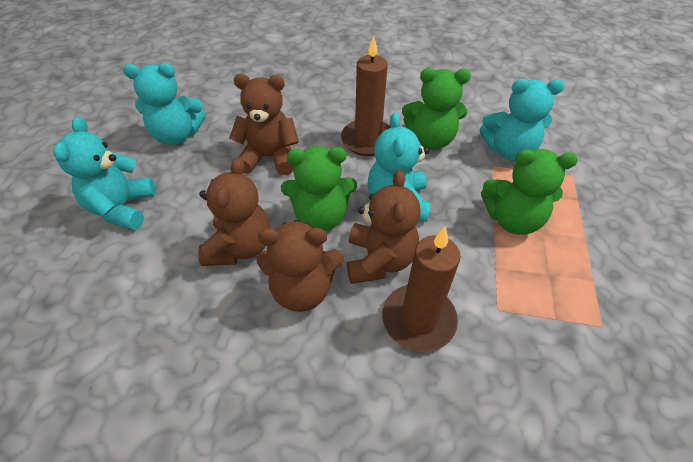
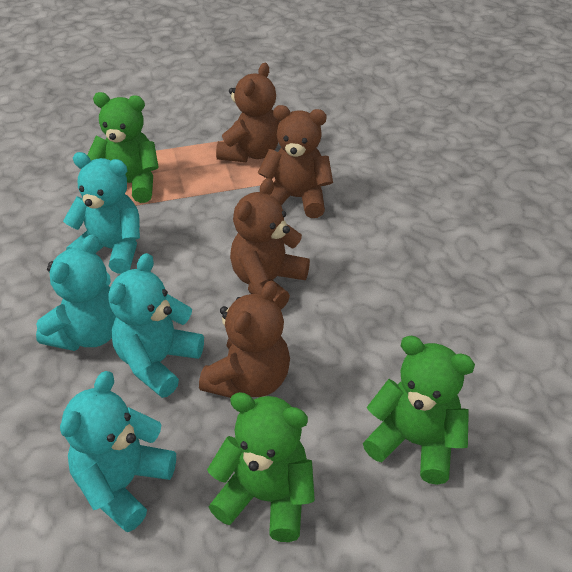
brown candle: 2 -> 0

